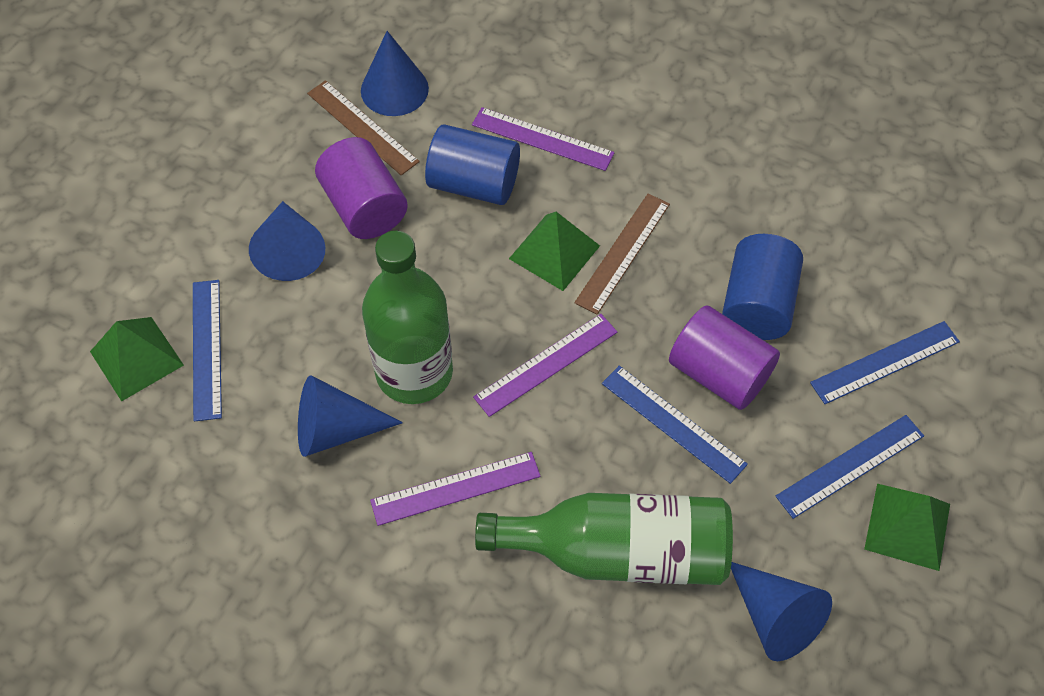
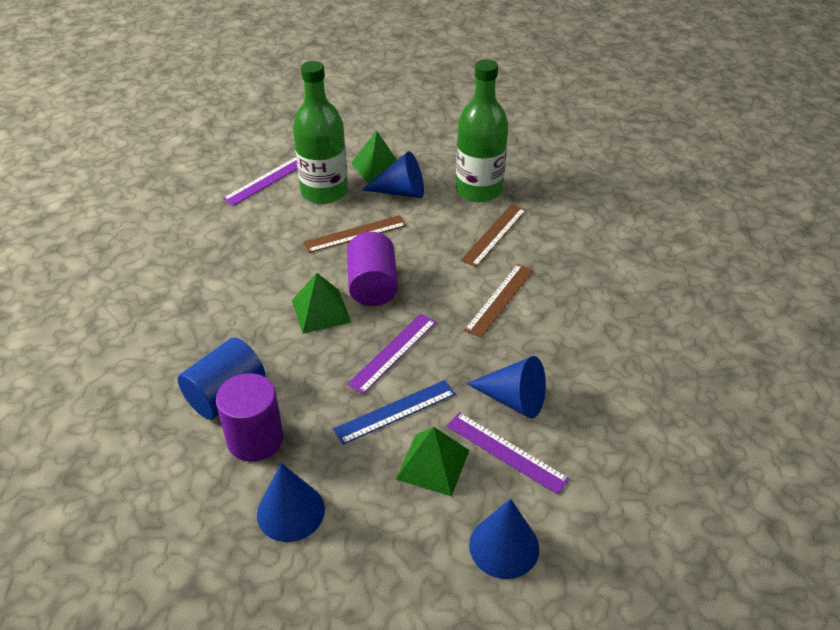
blue cylinder: 2 -> 1
blue ruler: 4 -> 1
brown ruler: 2 -> 3

